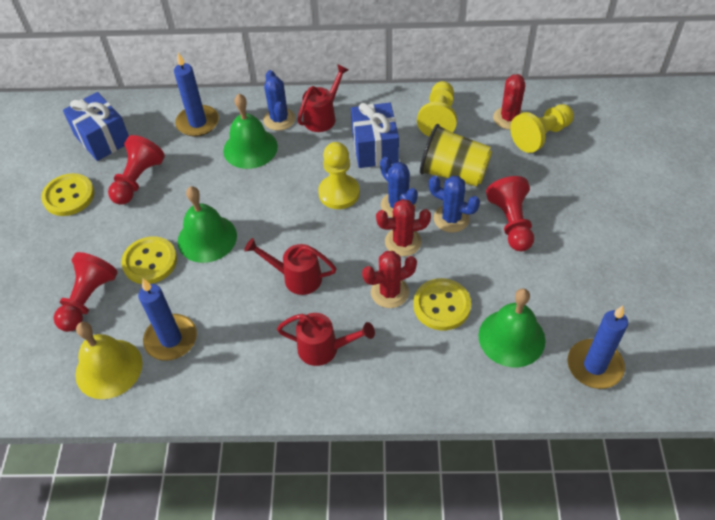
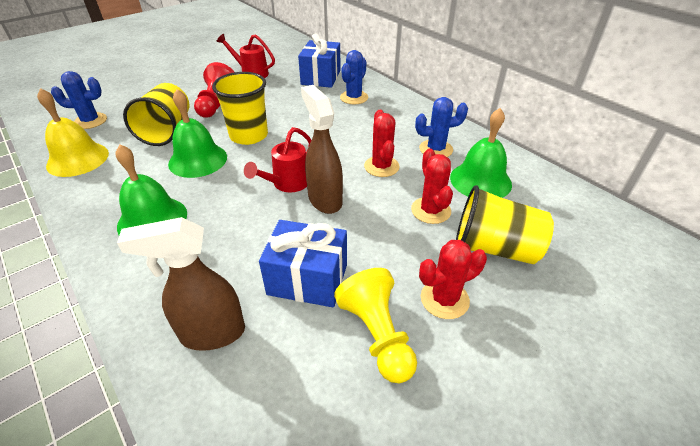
blue candle: 3 -> 0
brown spray bottle: 0 -> 2
red pawn: 3 -> 1
red watering can: 3 -> 2
yellow button: 3 -> 0
yellow cup: 1 -> 3
yellow pawn: 3 -> 1

